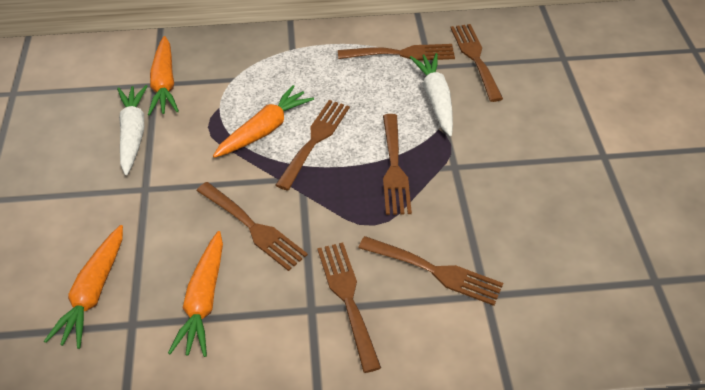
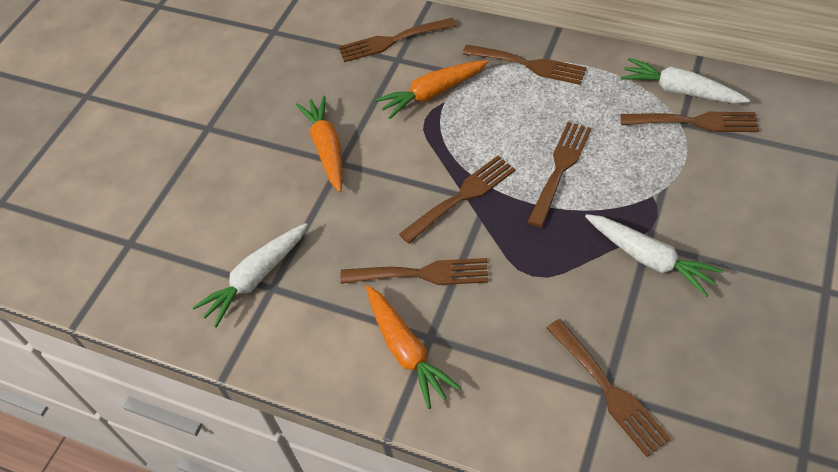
orange carrot: 4 -> 3
white carrot: 2 -> 3

